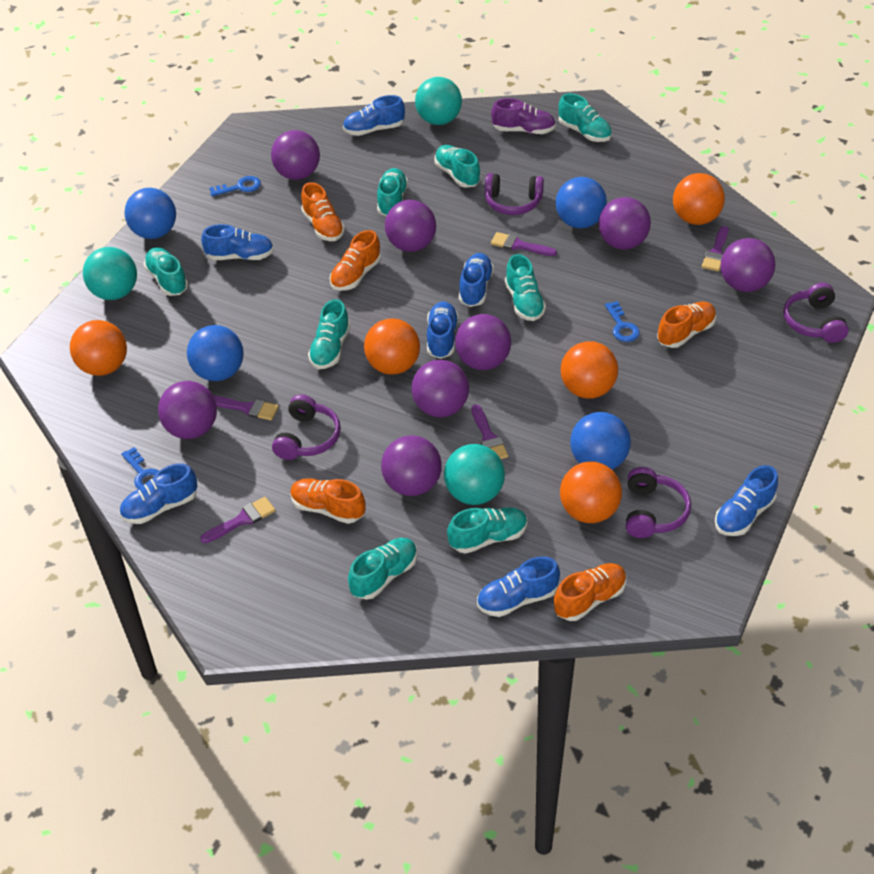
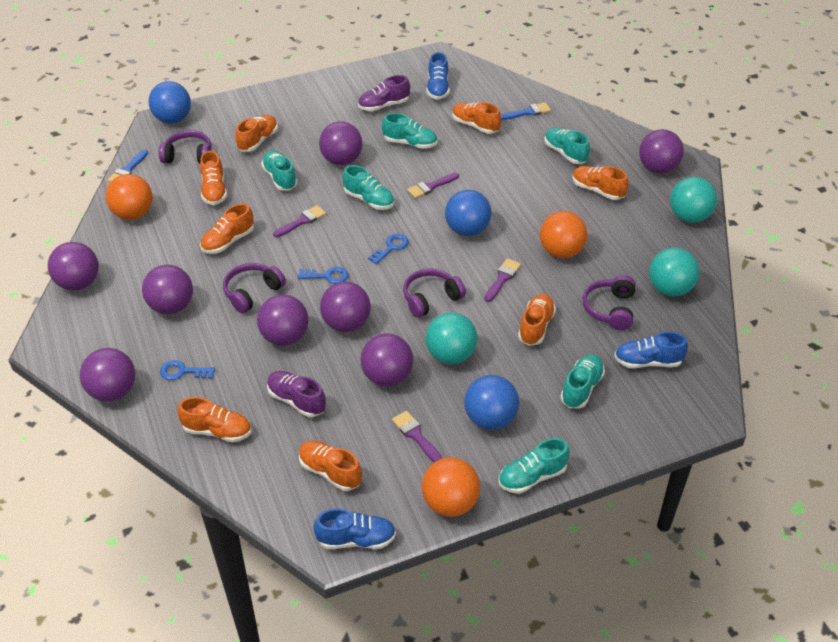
blue ball: 4 -> 3
blue brush: 0 -> 2
blue shoe: 7 -> 3
orange ball: 5 -> 3
orange shoe: 5 -> 8
purple brush: 5 -> 4
purple shoe: 1 -> 2
turquoise shoe: 8 -> 6

